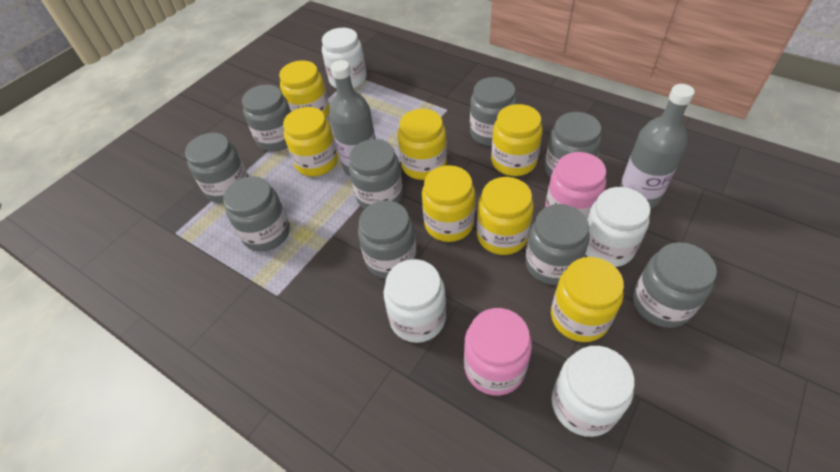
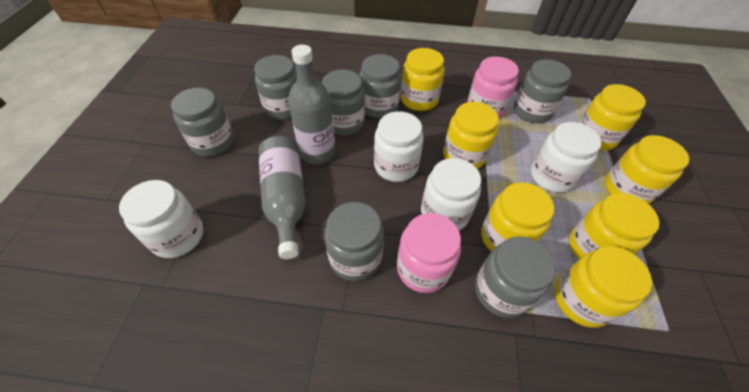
grey jar: 9 -> 7

